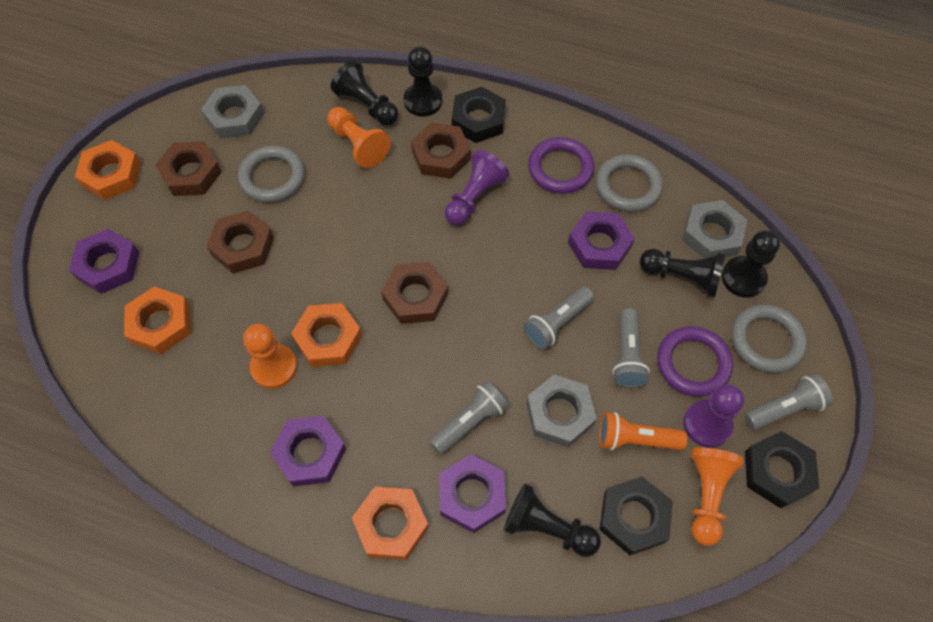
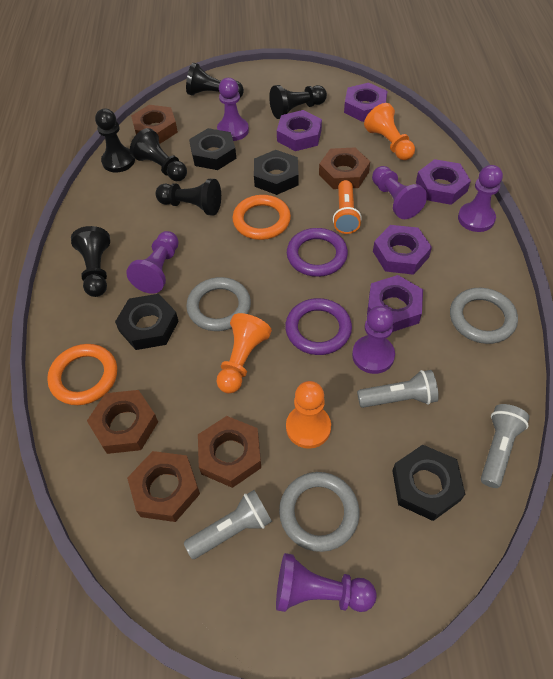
black nut: 3 -> 4
black pawn: 5 -> 6
brown nut: 4 -> 5
grey flashlight: 4 -> 3
grey nut: 3 -> 0
orange nut: 4 -> 0
orange ring: 0 -> 2
purple nut: 4 -> 5
purple pawn: 2 -> 6

